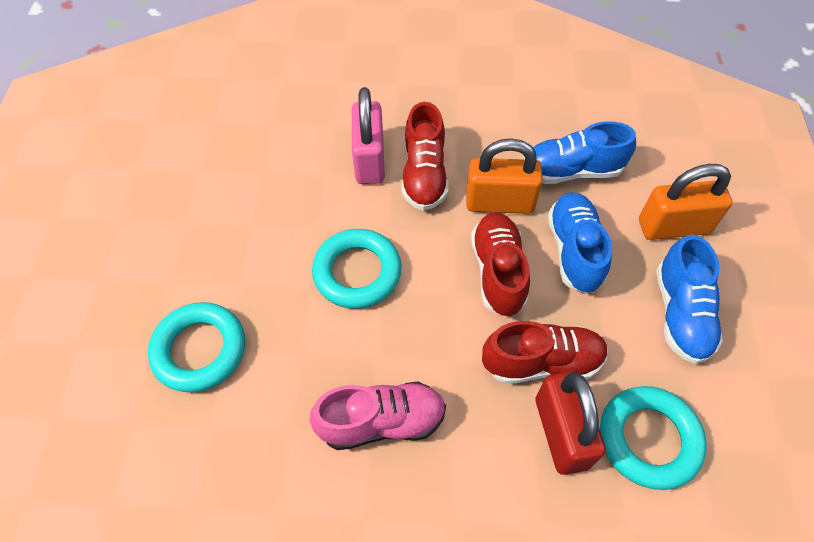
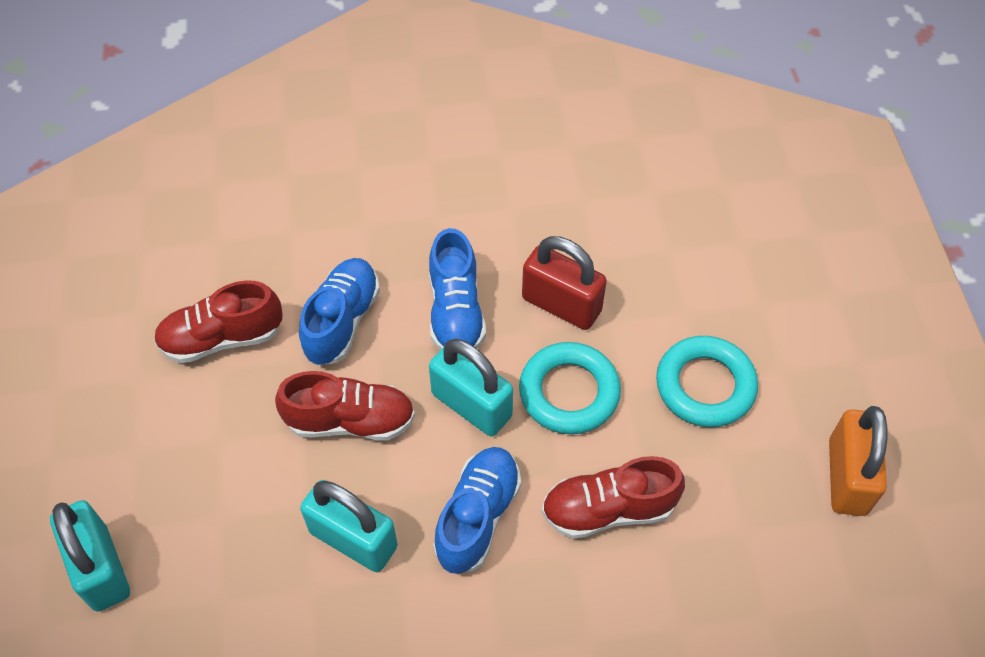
orange padlock: 2 -> 1
pink padlock: 1 -> 0
pink shoe: 1 -> 0
turquoise padlock: 0 -> 3
turquoise ring: 3 -> 2

